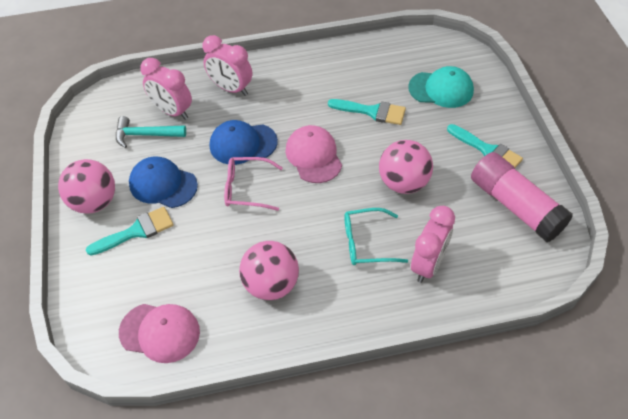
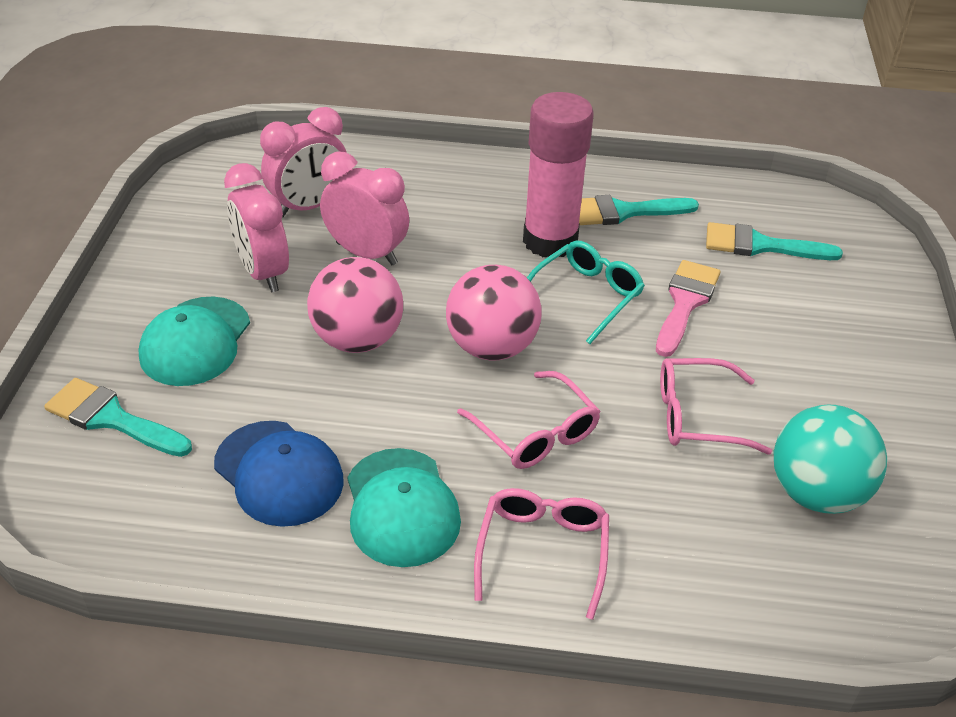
blue cap: 2 -> 1
pink ball: 3 -> 2
pink brush: 0 -> 1
pink cap: 2 -> 0
pink glasses: 1 -> 3
turquoise ball: 0 -> 1
turquoise cap: 1 -> 2
turquoise hammer: 1 -> 0

